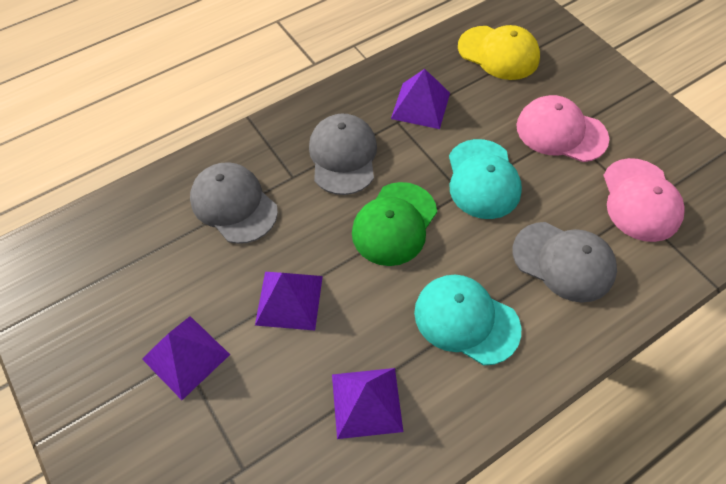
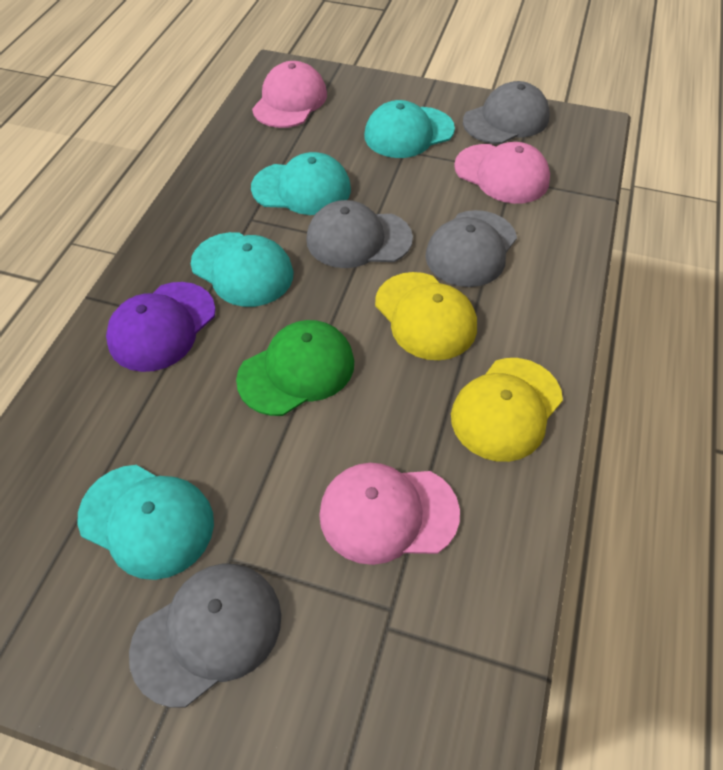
grey cap: 3 -> 4
pink cap: 2 -> 3
purple cap: 0 -> 1
purple pyramid: 4 -> 0
turquoise cap: 2 -> 4
yellow cap: 1 -> 2

